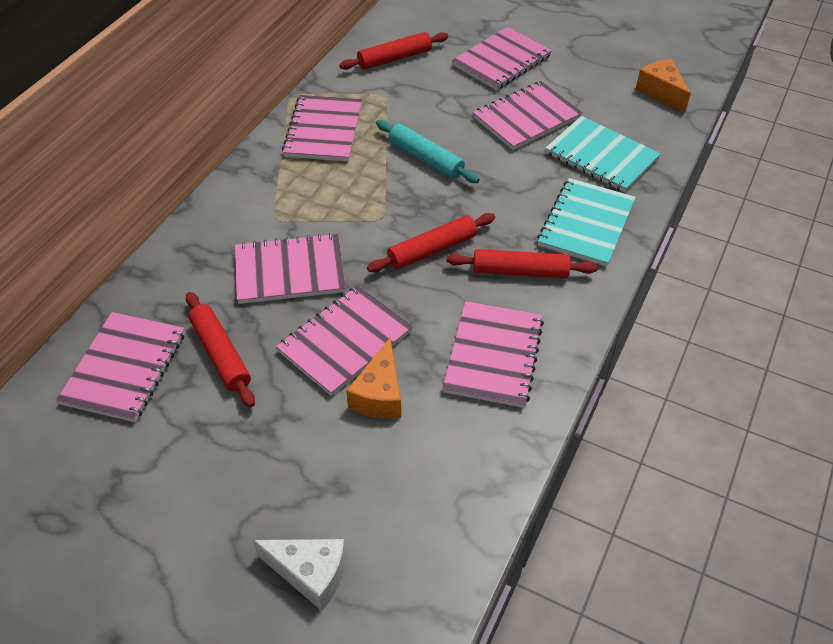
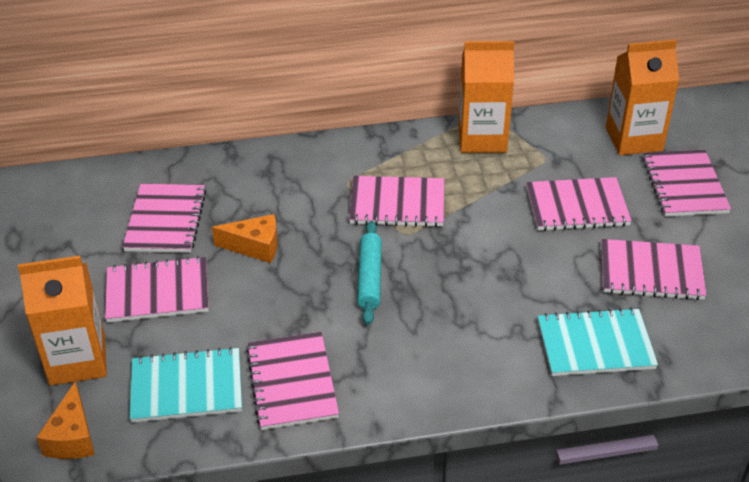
orange carton: 0 -> 3
red rolling pin: 4 -> 0
white cheese: 1 -> 0

